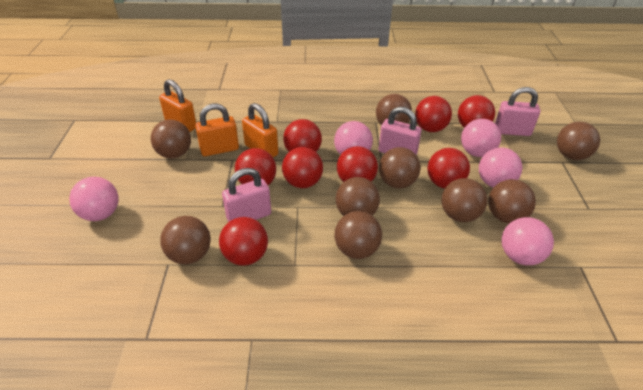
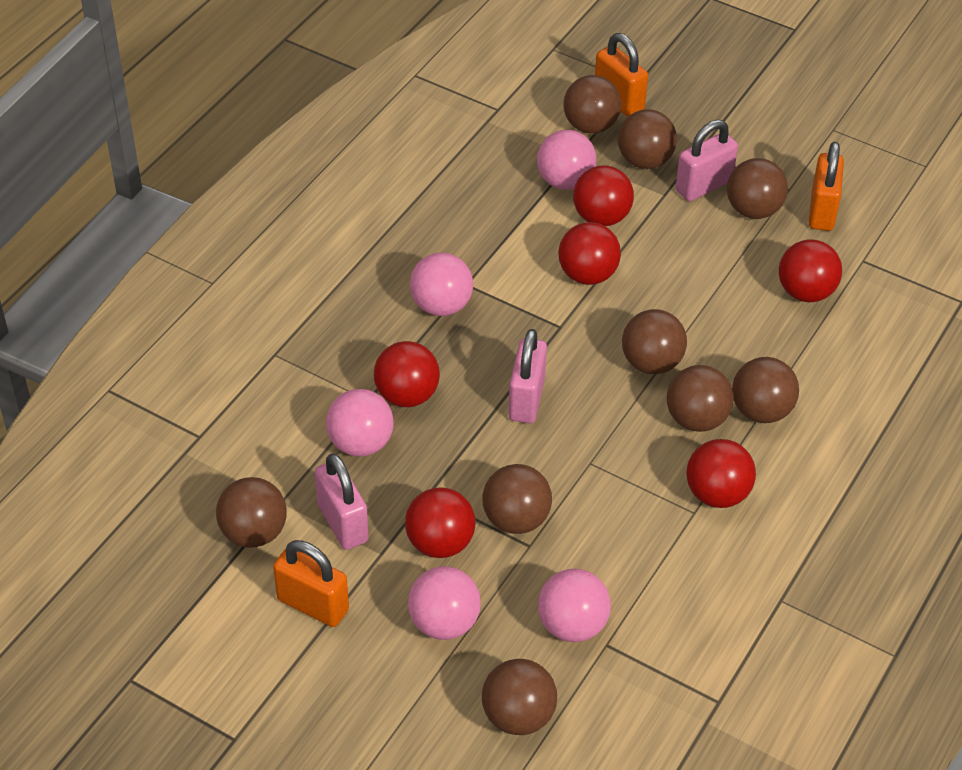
red ball: 8 -> 6

